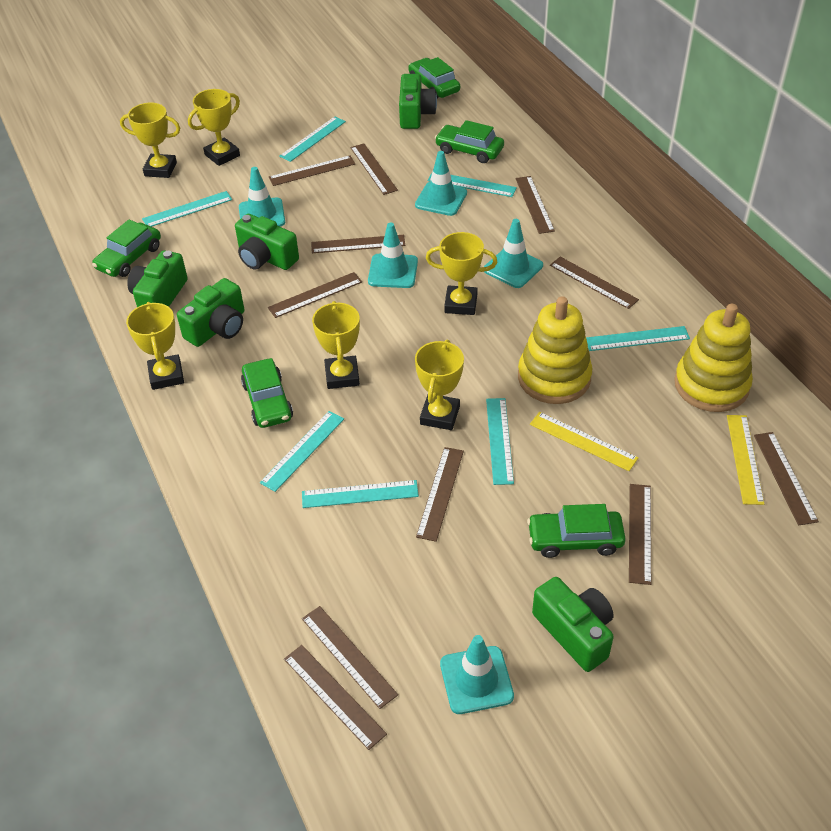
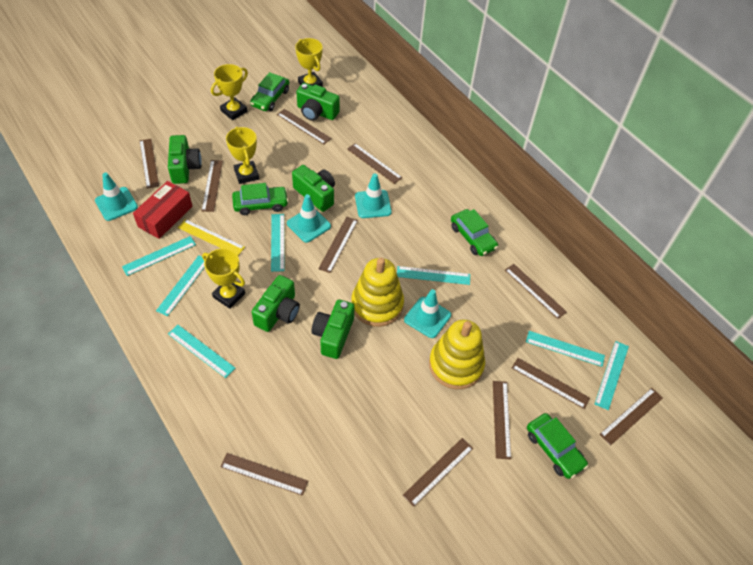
green car: 5 -> 4
red box: 0 -> 1
turquoise traffic cone: 5 -> 4
yellow ruler: 2 -> 1
yellow trophy: 6 -> 4

